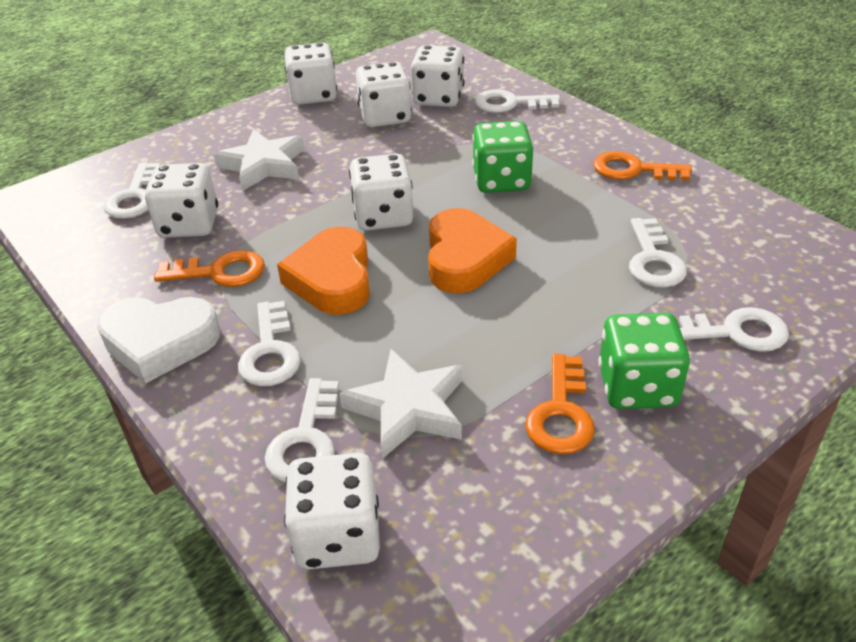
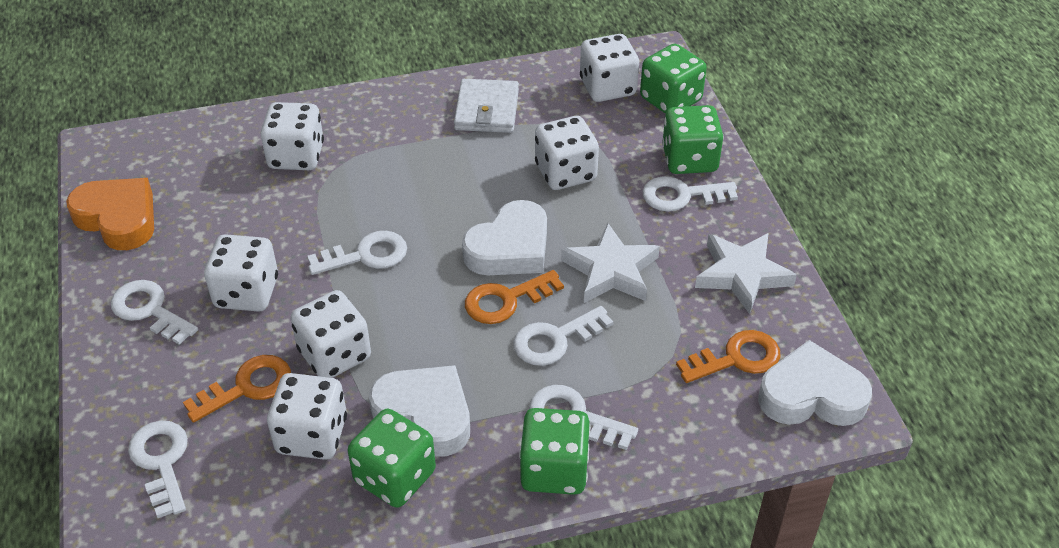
green dice: 2 -> 4
orange heart: 2 -> 1
white heart: 1 -> 3
white wallet: 0 -> 1

